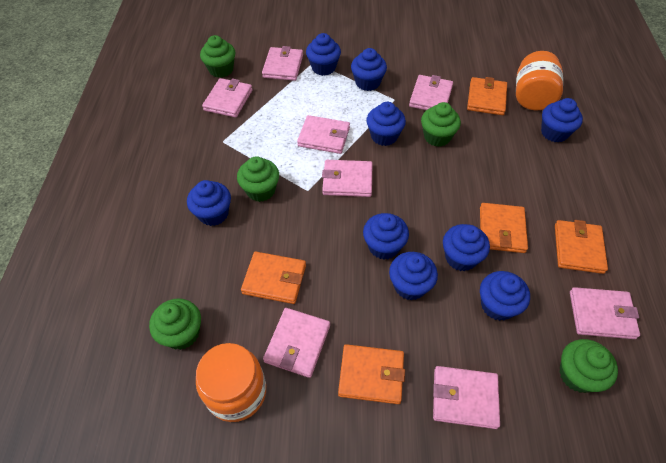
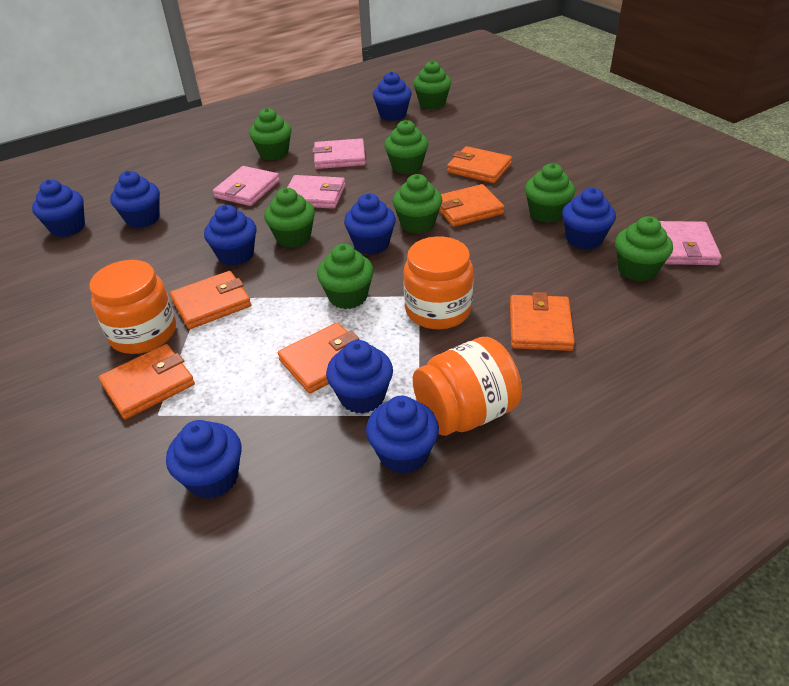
green cupcake: 5 -> 8
orange jar: 2 -> 3
orange wallet: 5 -> 6
pink wallet: 8 -> 4

